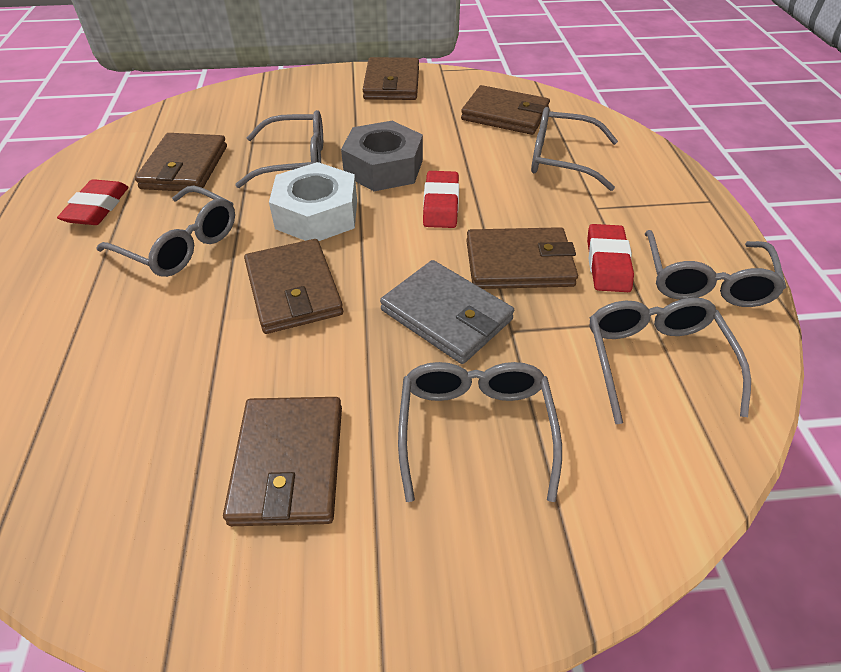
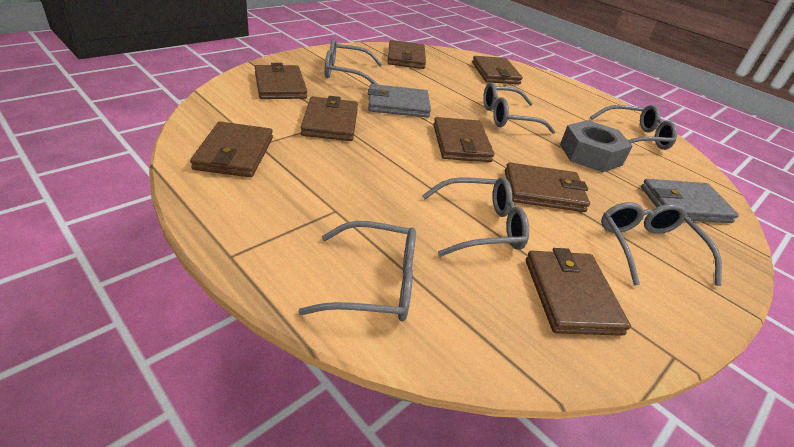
brown wallet: 6 -> 8
grey wallet: 1 -> 2
red eraser: 3 -> 0
white nut: 1 -> 0

